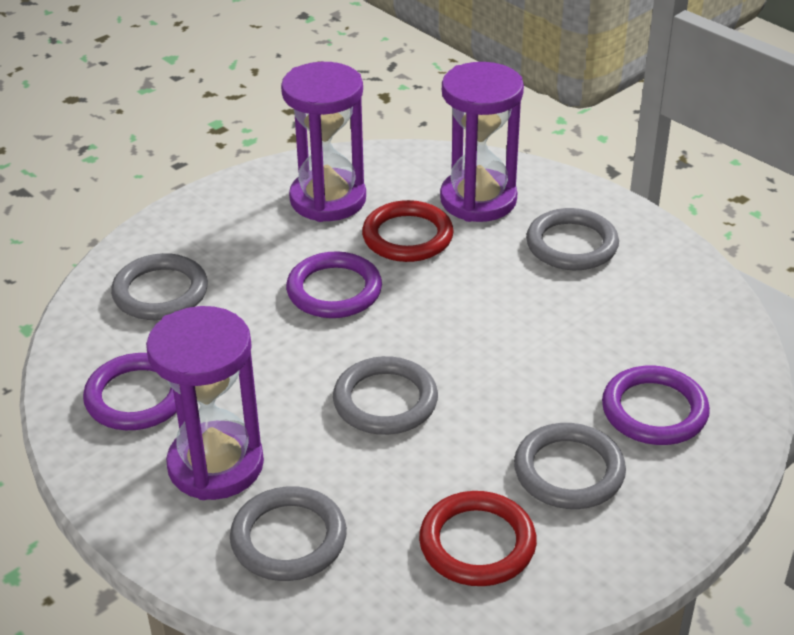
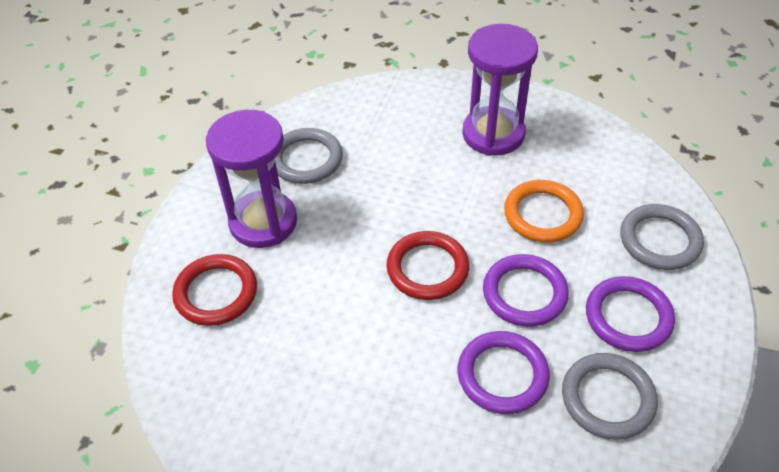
grey ring: 5 -> 3
orange ring: 0 -> 1
purple hourglass: 3 -> 2

